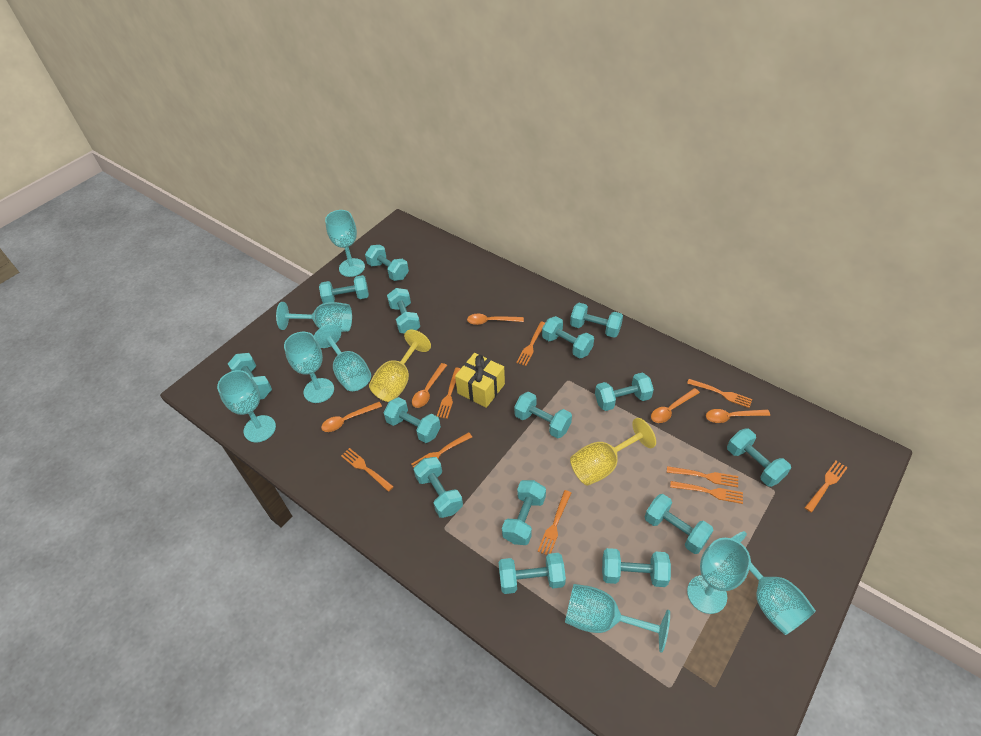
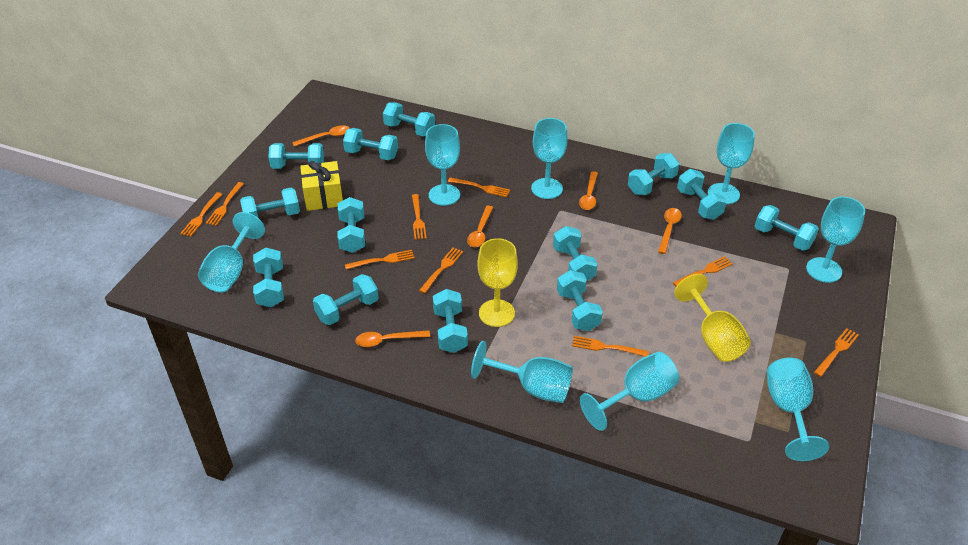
turquoise dumbbell: 15 -> 13

